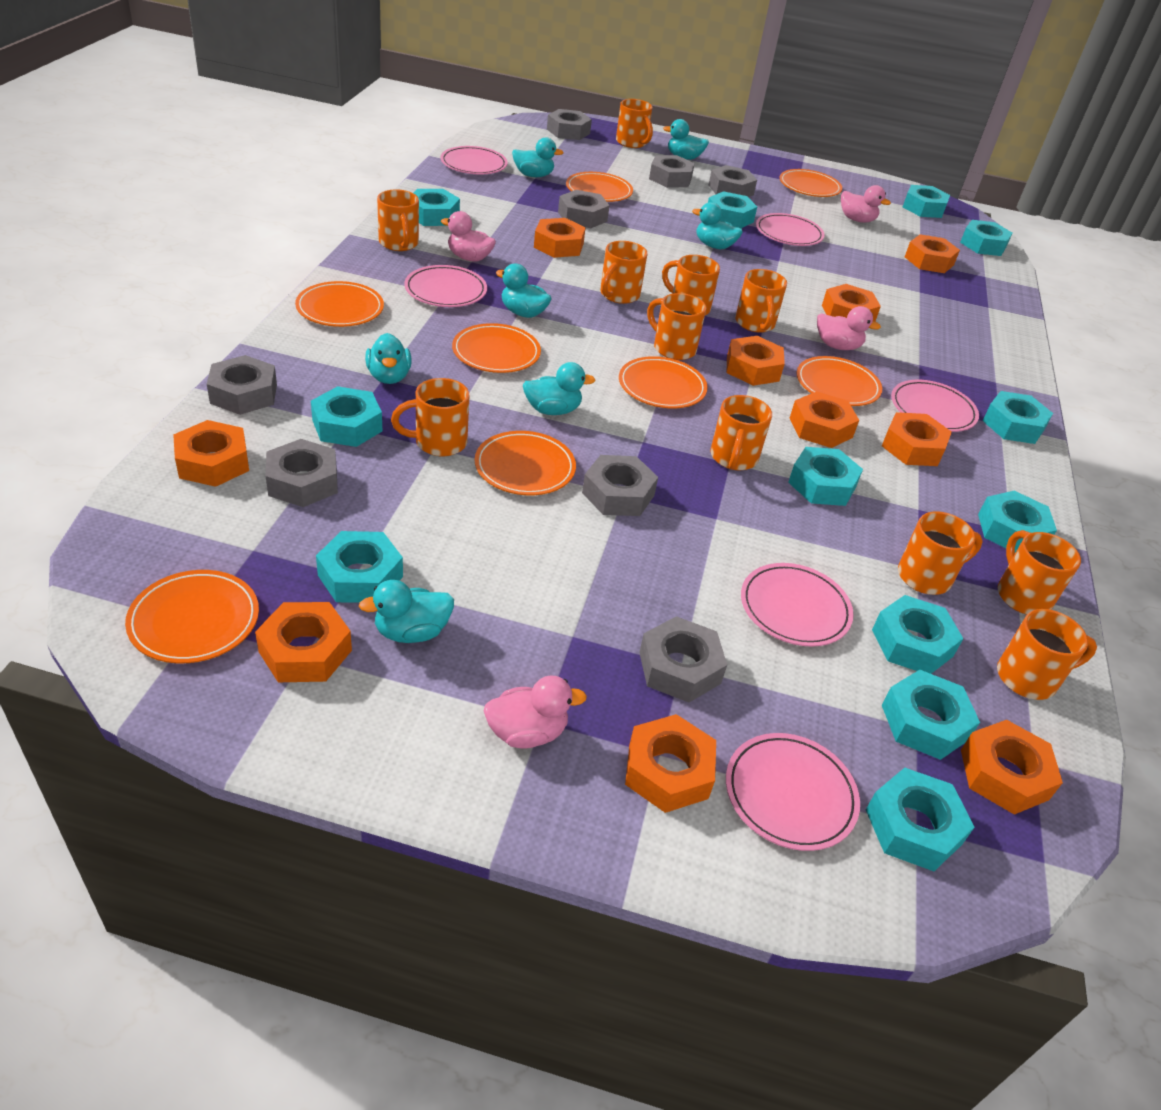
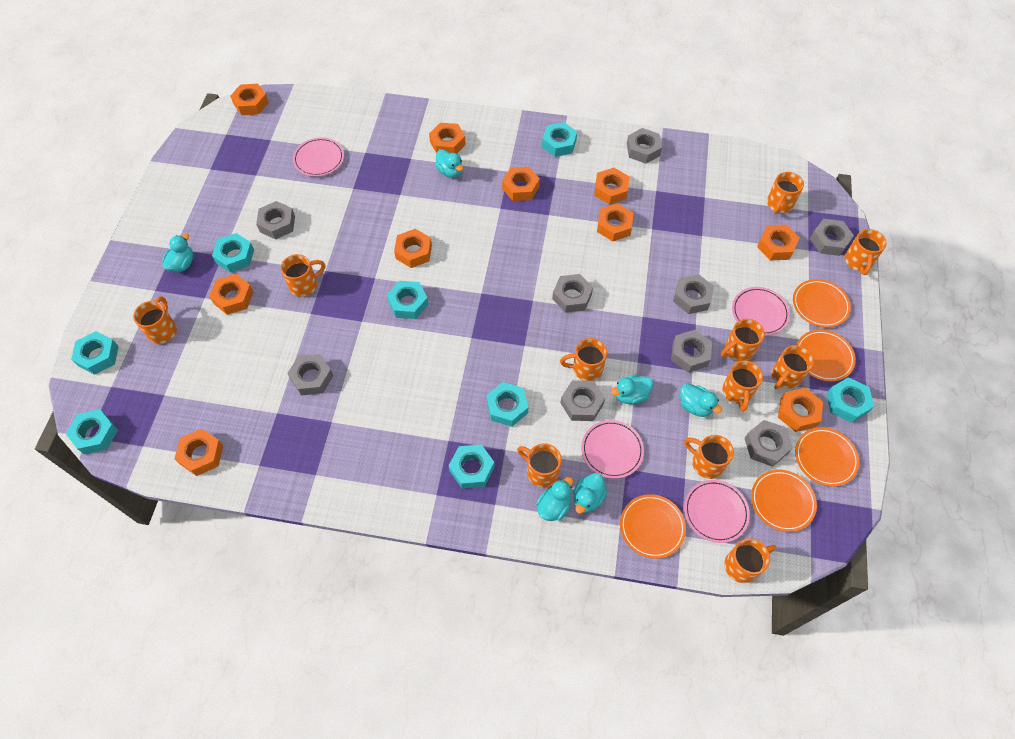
grey nut: 8 -> 9
orange plate: 8 -> 5
pink duck: 4 -> 0
pink plate: 6 -> 4
turquoise duck: 7 -> 6
turquoise nut: 12 -> 8

